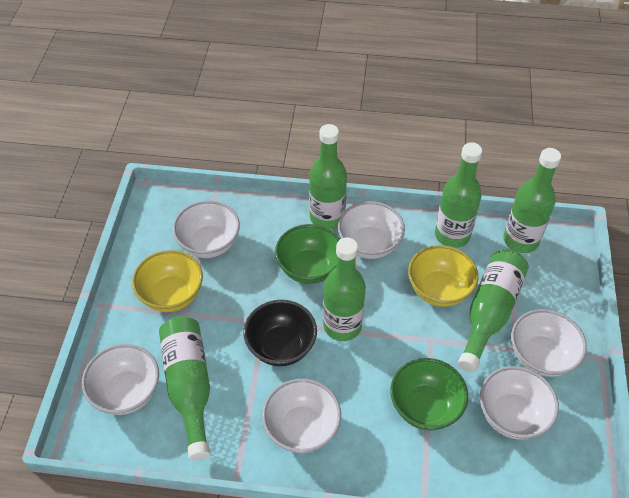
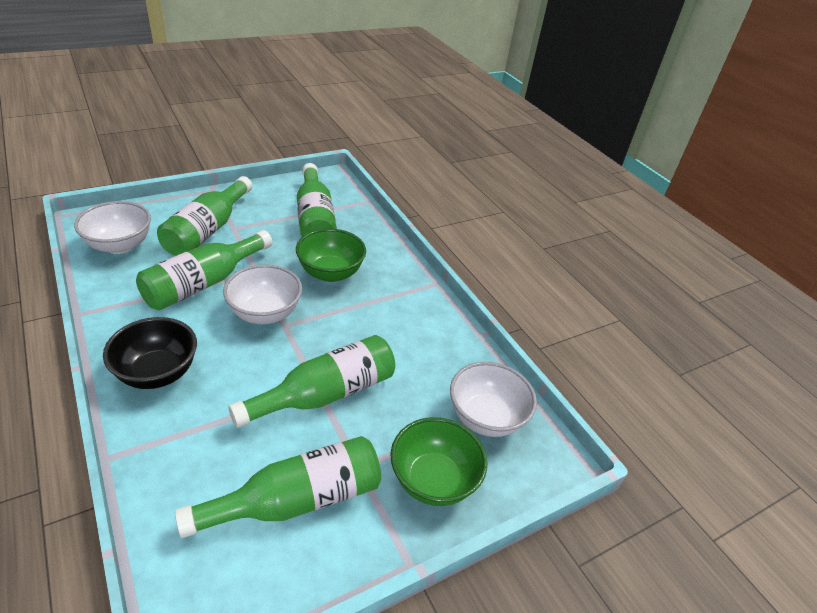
green bottle: 6 -> 5
white bowl: 6 -> 3
yellow bowl: 2 -> 0

